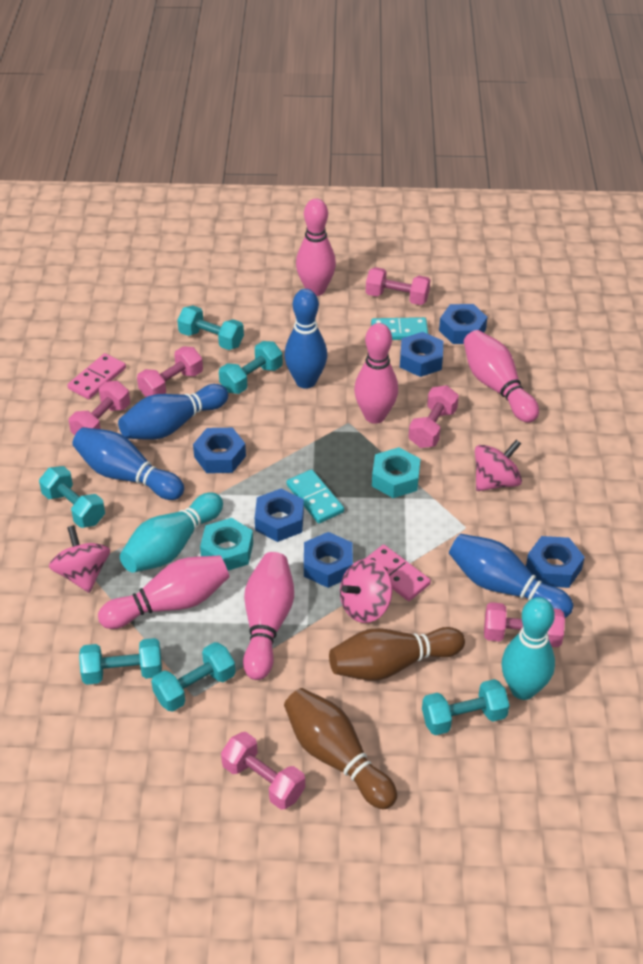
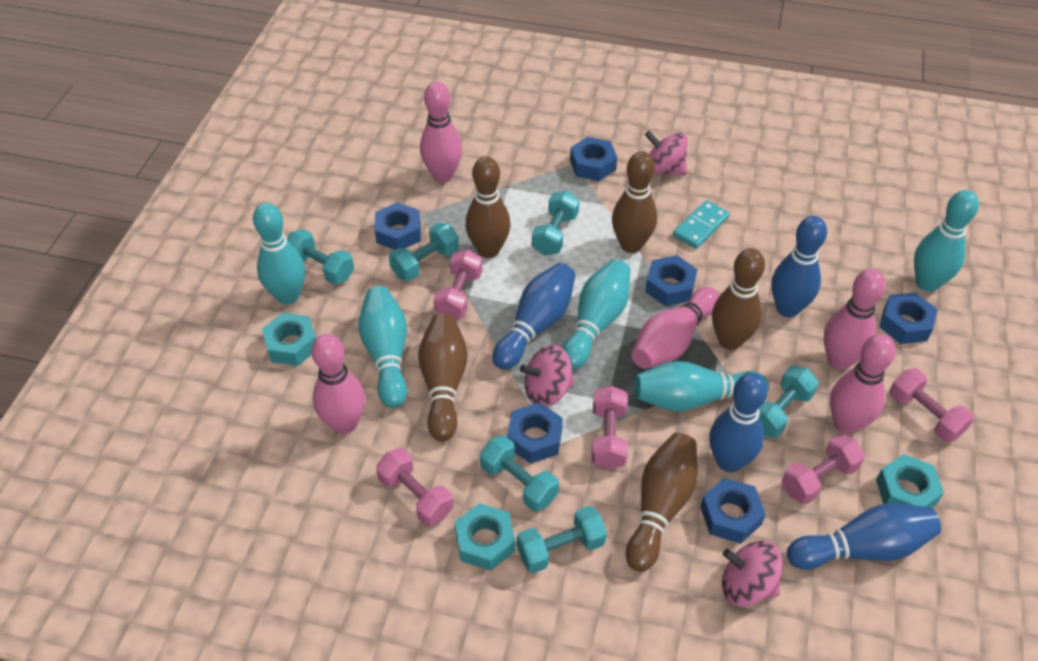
brown bowling pin: 2 -> 5
pink domino: 2 -> 0
pink dumbbell: 6 -> 5
turquoise bowling pin: 2 -> 5
turquoise domino: 2 -> 1
turquoise nut: 2 -> 3

